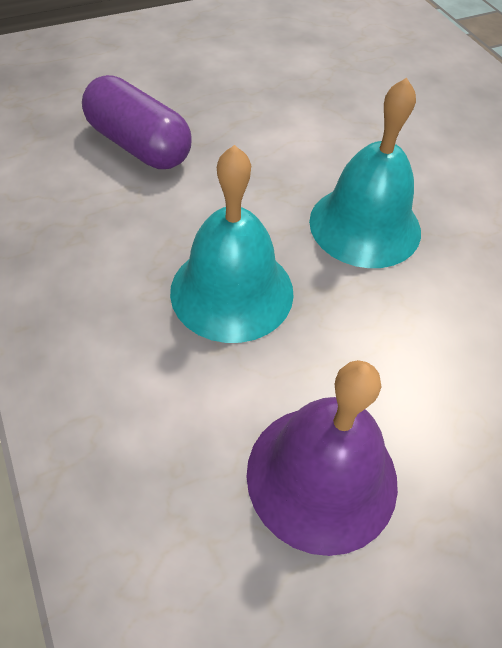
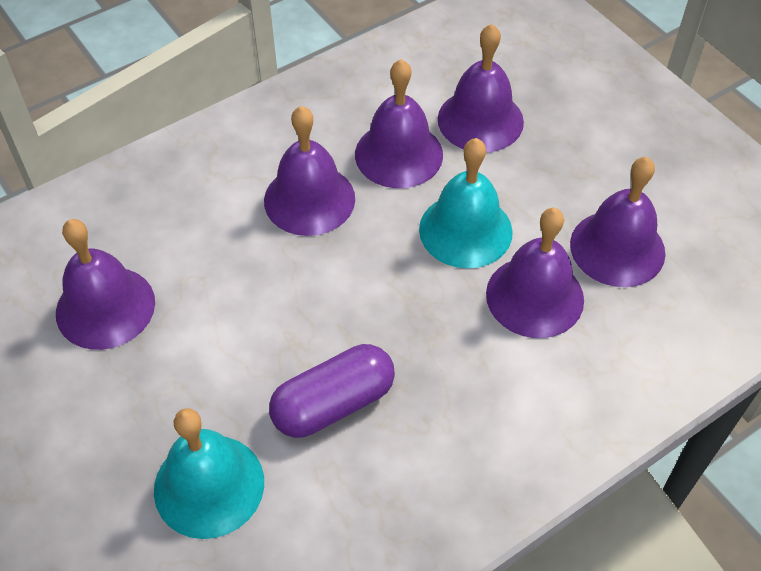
purple bell: 1 -> 6

